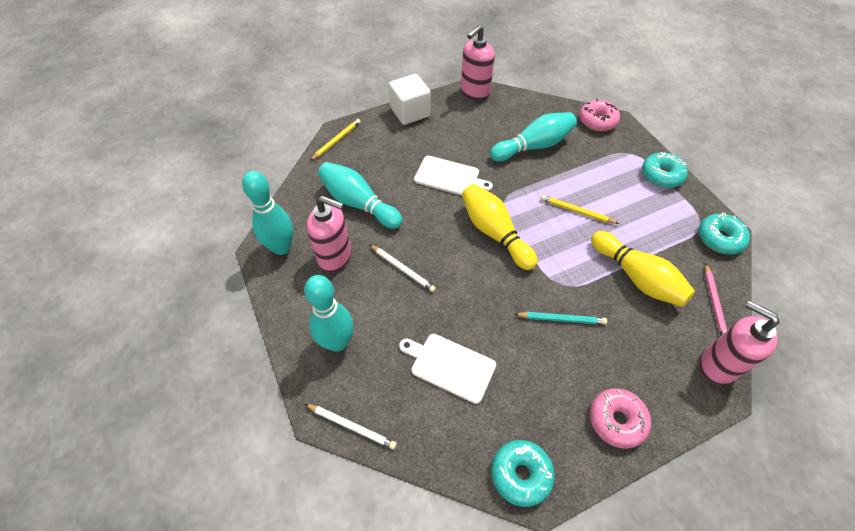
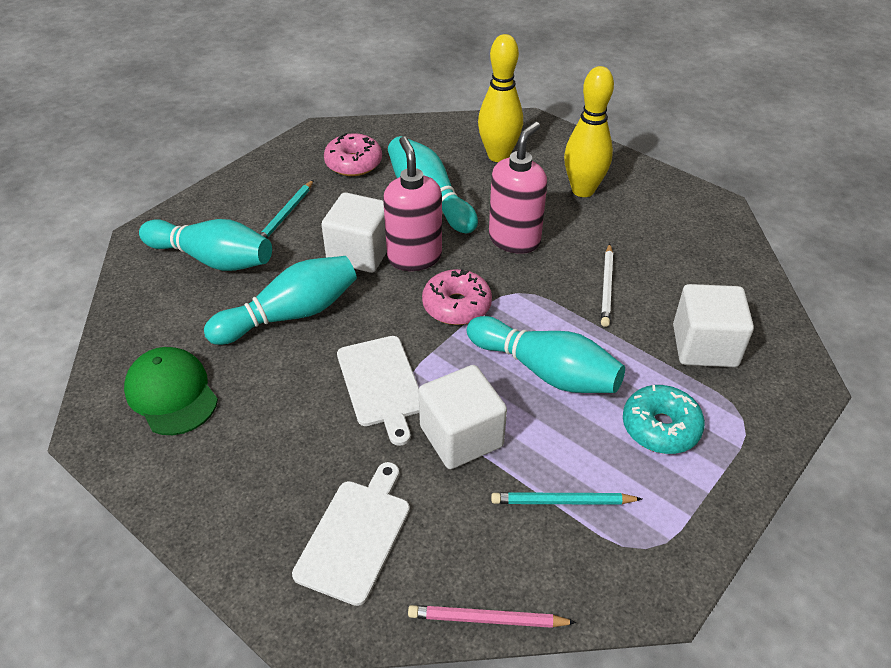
green cap: 0 -> 1
pink soap dispenser: 3 -> 2
turquoise donut: 3 -> 1
turquoise pencil: 1 -> 2
white cube: 1 -> 3
white pencil: 2 -> 1
yellow pencil: 2 -> 0

